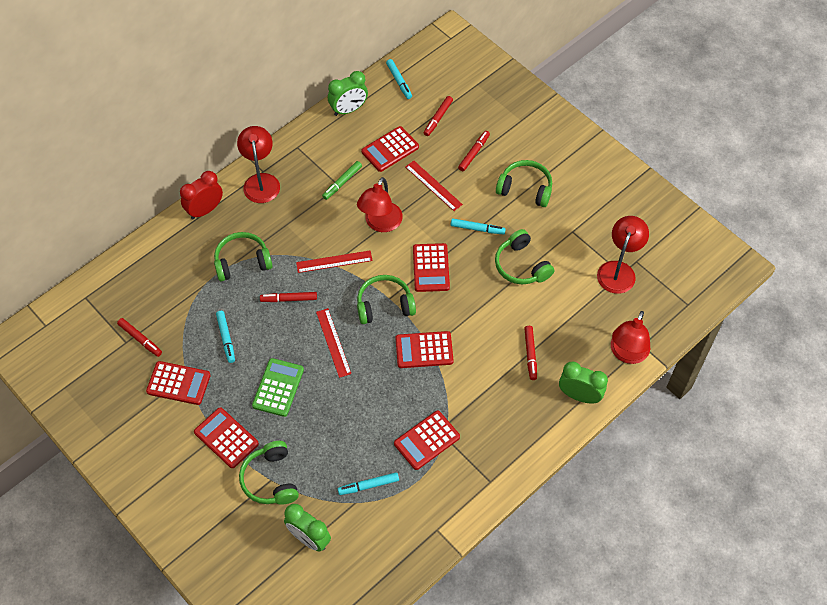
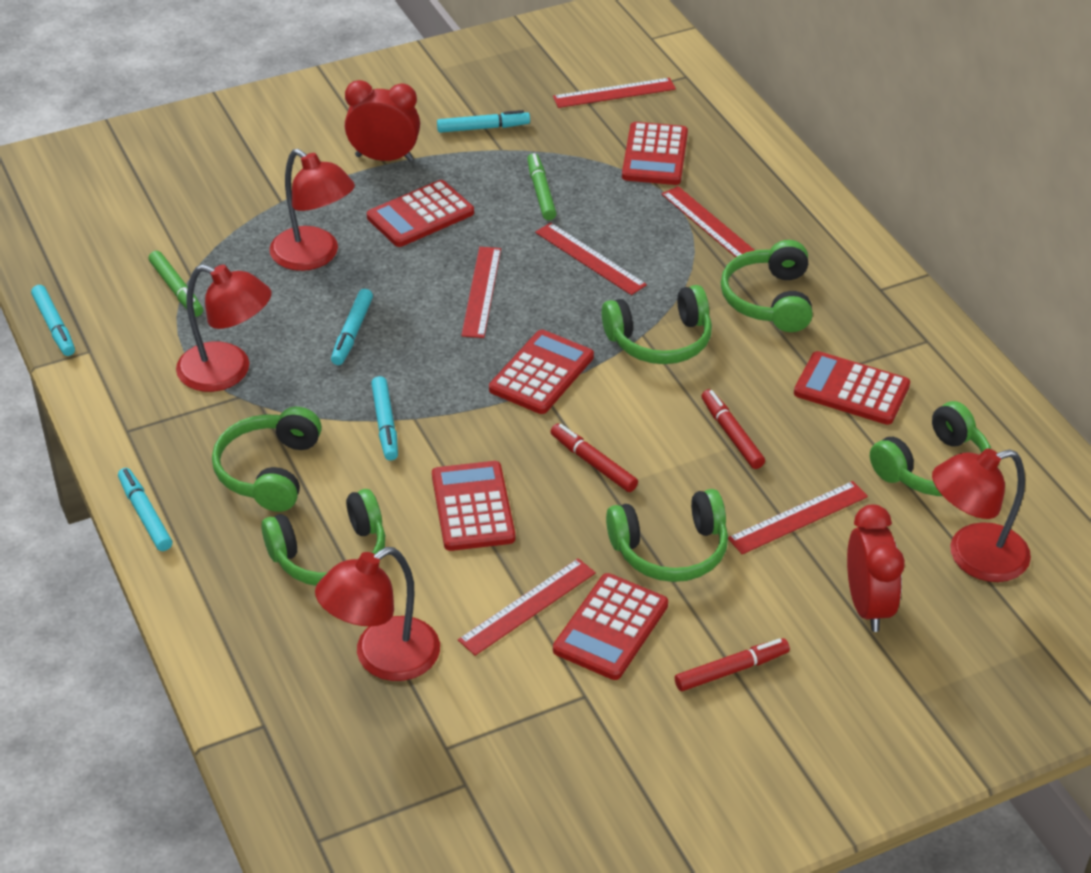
green calculator: 1 -> 0
green clock: 3 -> 0
green headphones: 5 -> 6
green marker: 1 -> 2
red clock: 1 -> 2
red marker: 5 -> 3
red ruler: 3 -> 6
turquoise marker: 4 -> 5

